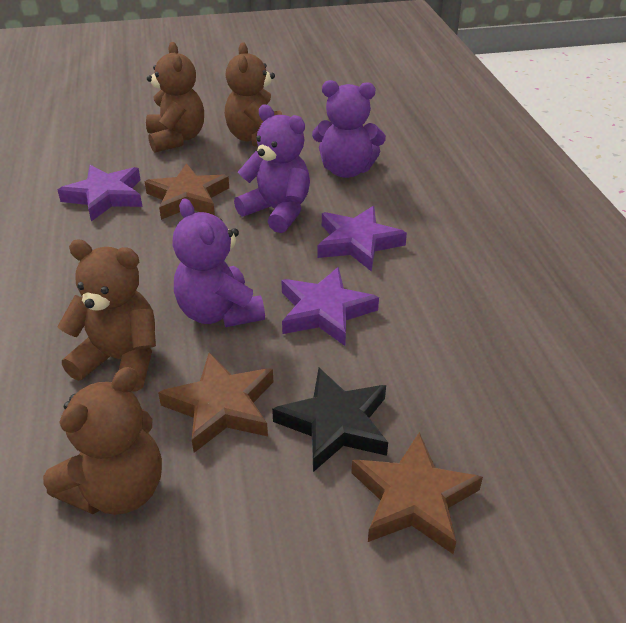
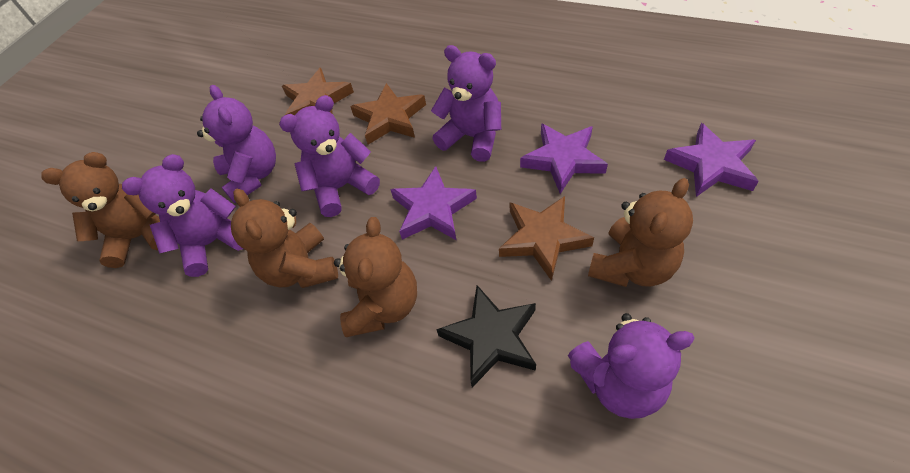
purple teddy bear: 3 -> 5

